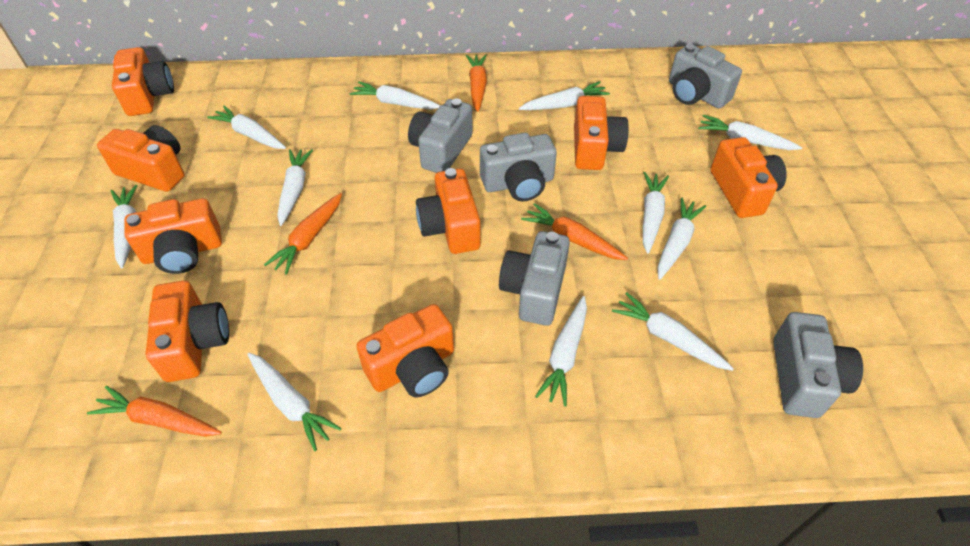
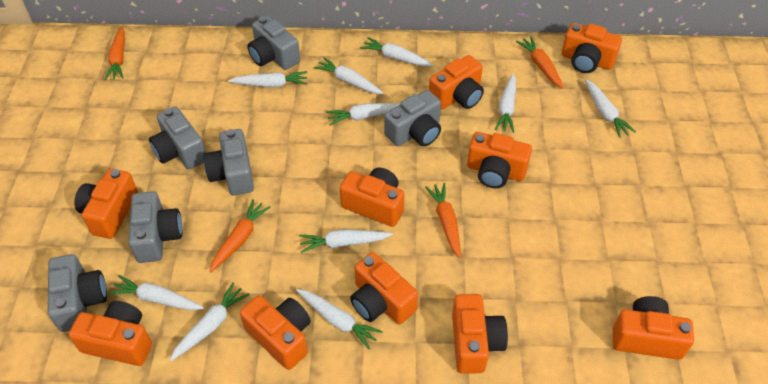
grey camera: 5 -> 6
orange camera: 8 -> 10
white carrot: 11 -> 10

